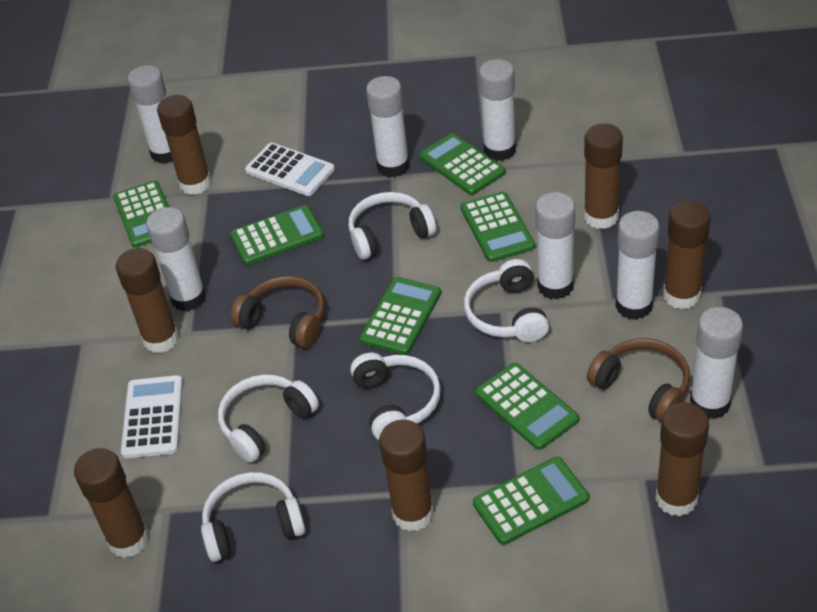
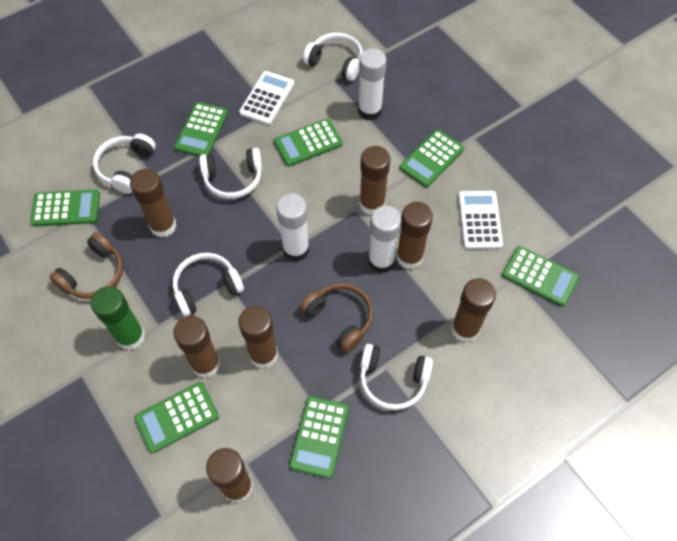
green glue stick: 0 -> 1
white glue stick: 7 -> 3

